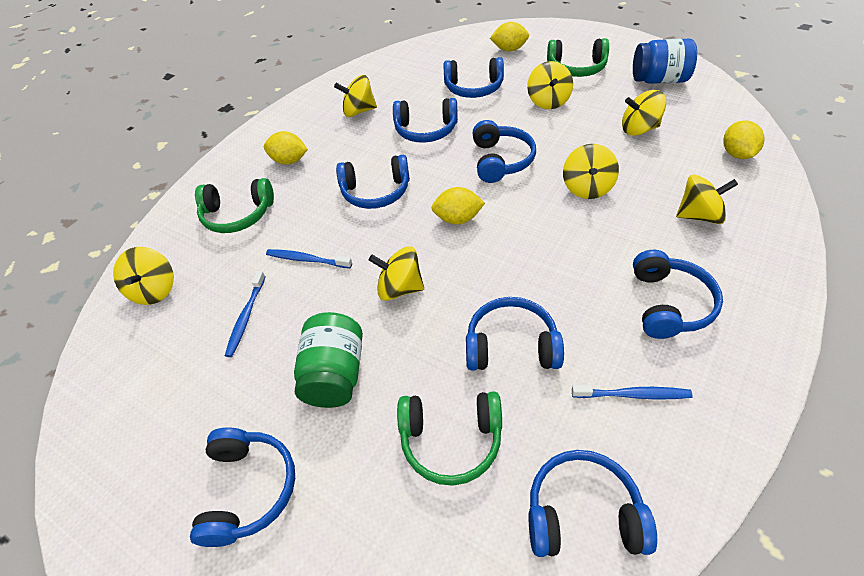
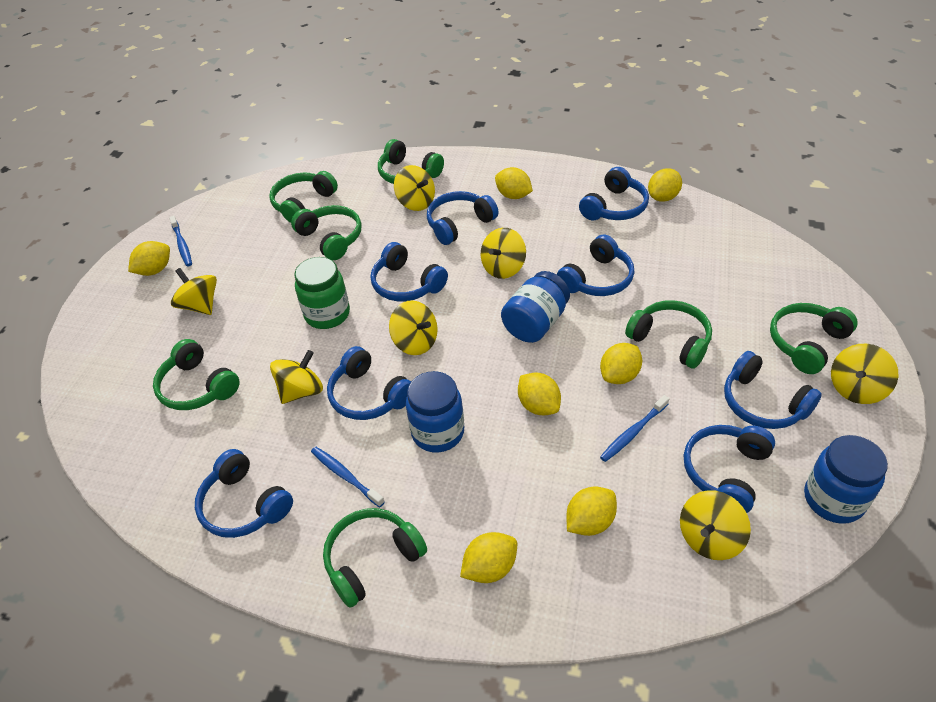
blue jar: 1 -> 3
green headphones: 3 -> 7
yellow lemon: 4 -> 7

